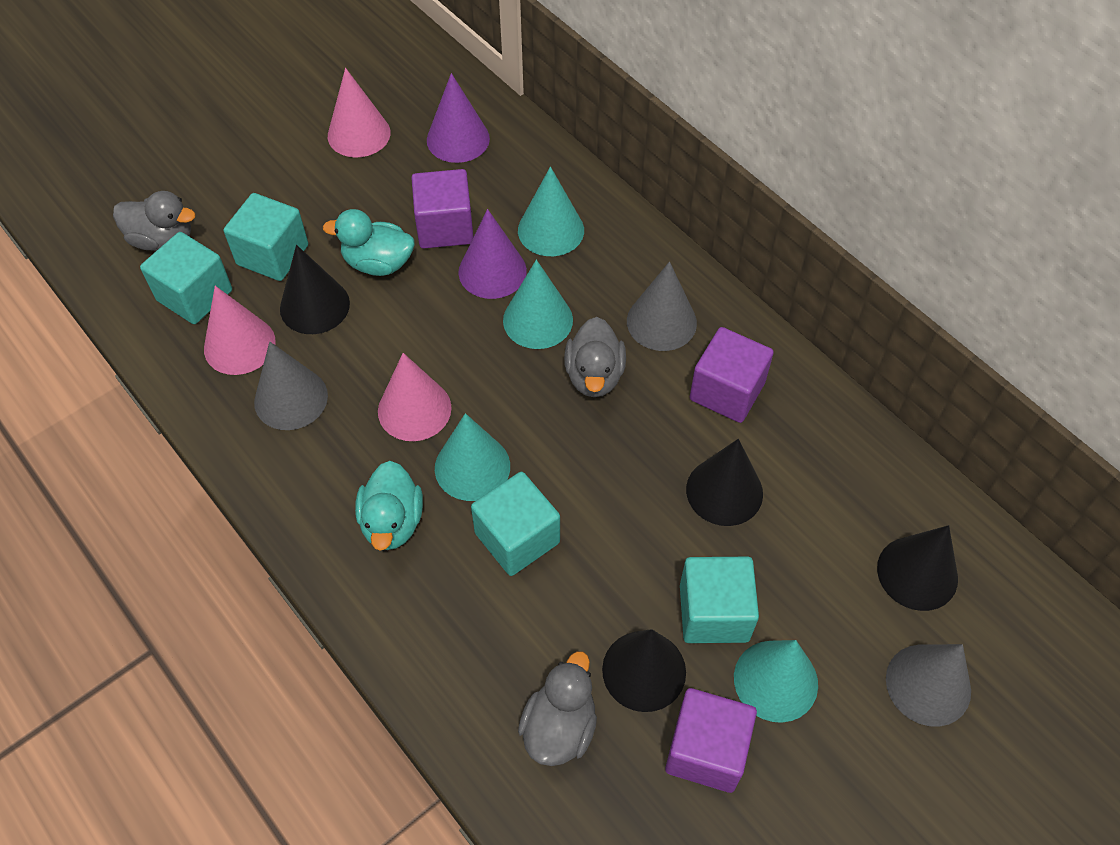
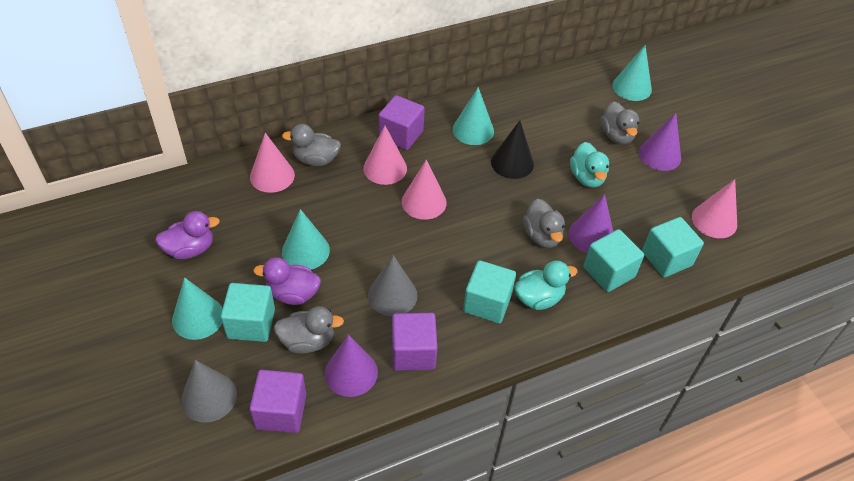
black cone: 4 -> 1
grey cone: 3 -> 2
grey duck: 3 -> 4
pink cone: 3 -> 4
purple cone: 2 -> 3
purple duck: 0 -> 2

